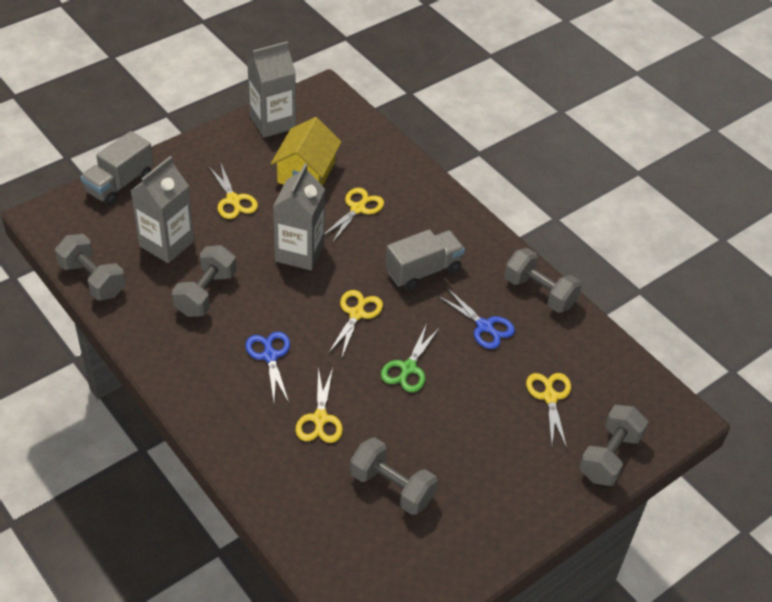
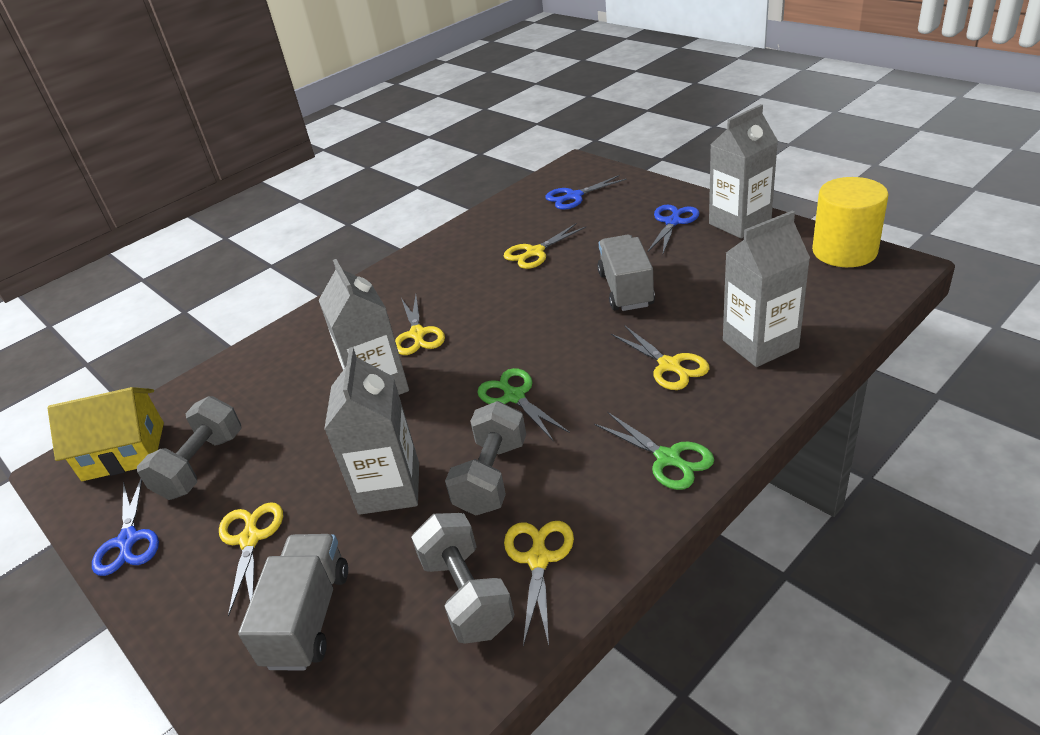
blue scissors: 2 -> 3
green scissors: 1 -> 2
grey carton: 3 -> 4
grey dumbbell: 5 -> 3
yellow cylinder: 0 -> 1

